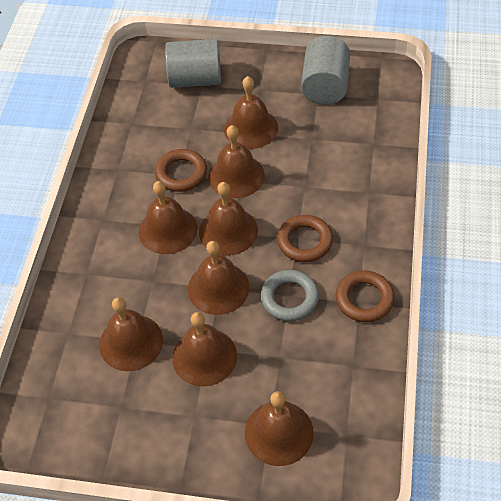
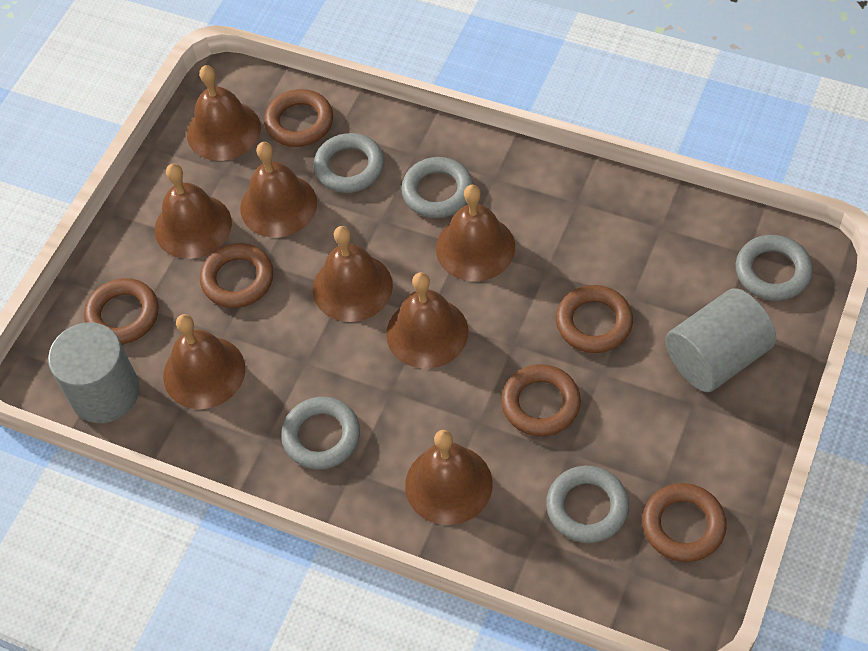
brown ring: 3 -> 6
grey ring: 1 -> 5

